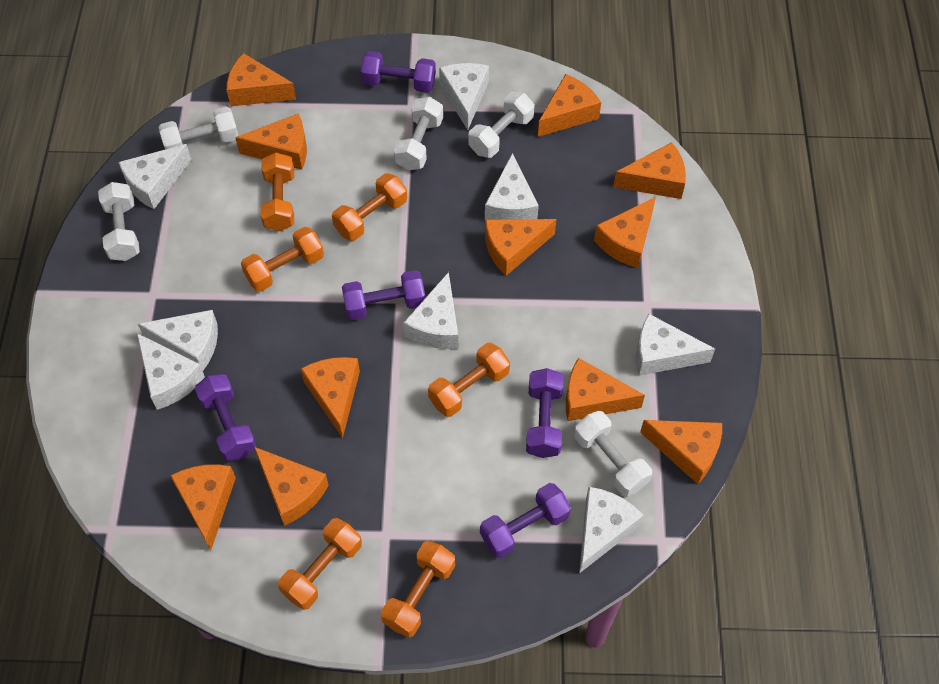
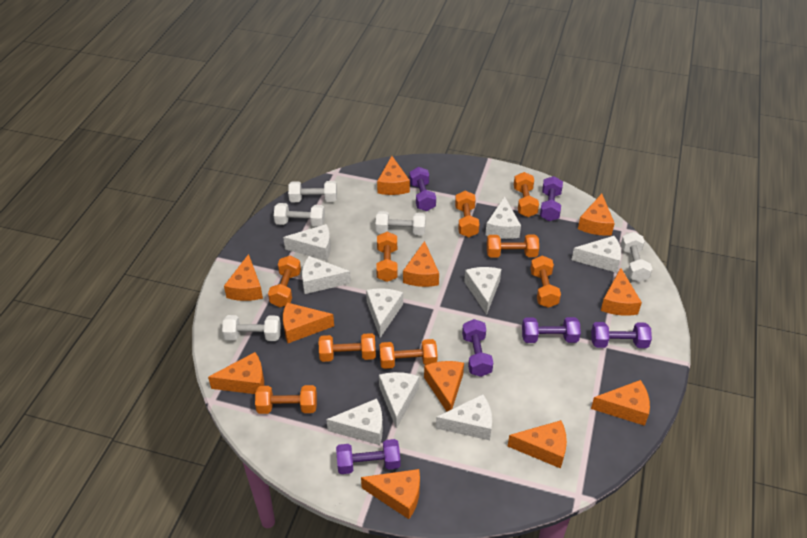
orange dumbbell: 6 -> 9
purple dumbbell: 5 -> 6
white cheese: 8 -> 9

